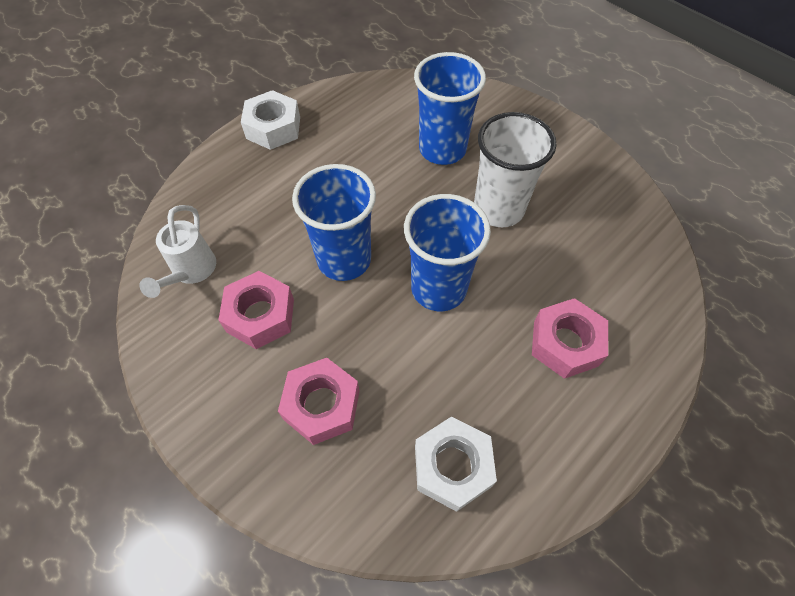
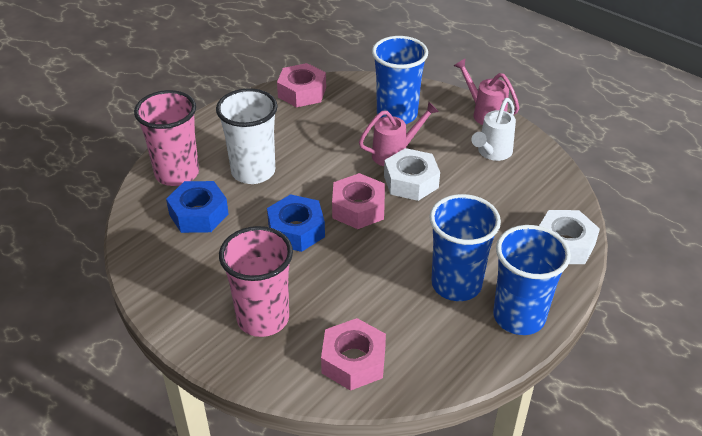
blue nut: 0 -> 2
pink cup: 0 -> 2
pink watering can: 0 -> 2

